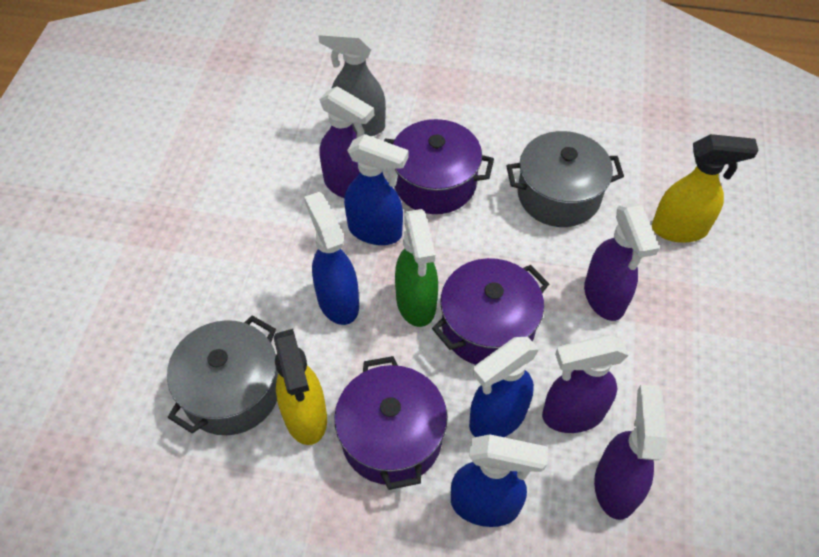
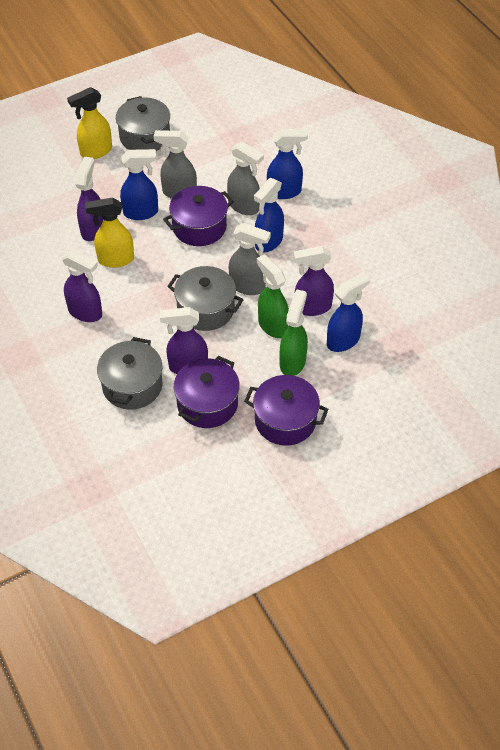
green spray bottle: 1 -> 2
grey pot: 2 -> 3
grey spray bottle: 1 -> 3

